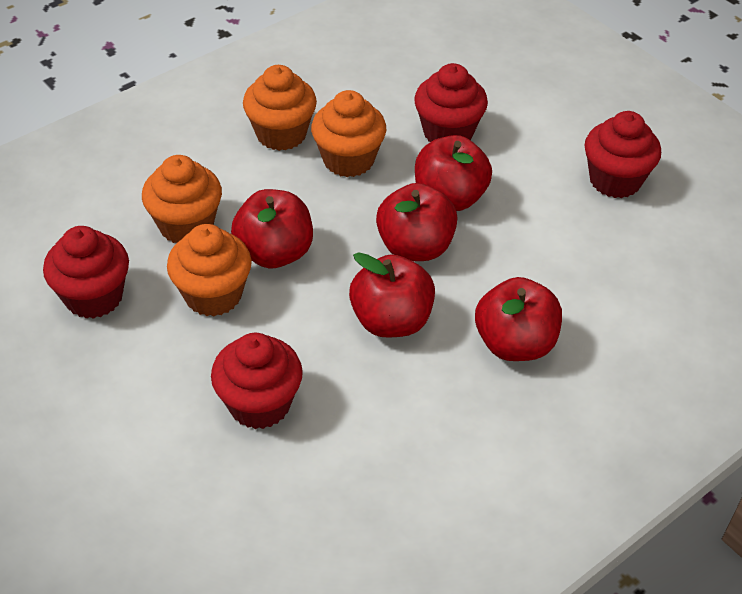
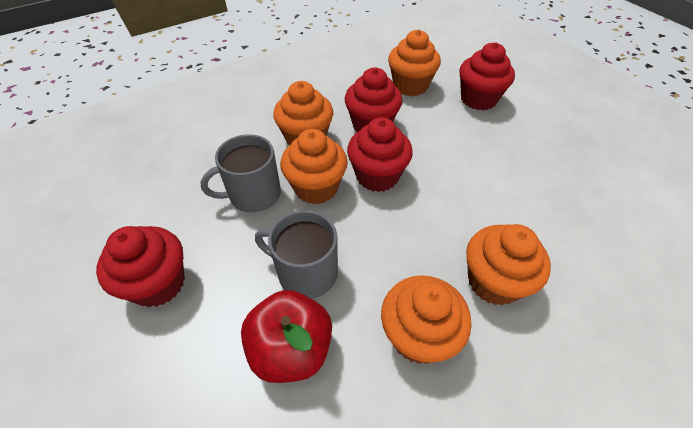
grey mug: 0 -> 2
orange cupcake: 4 -> 5
red apple: 5 -> 1

